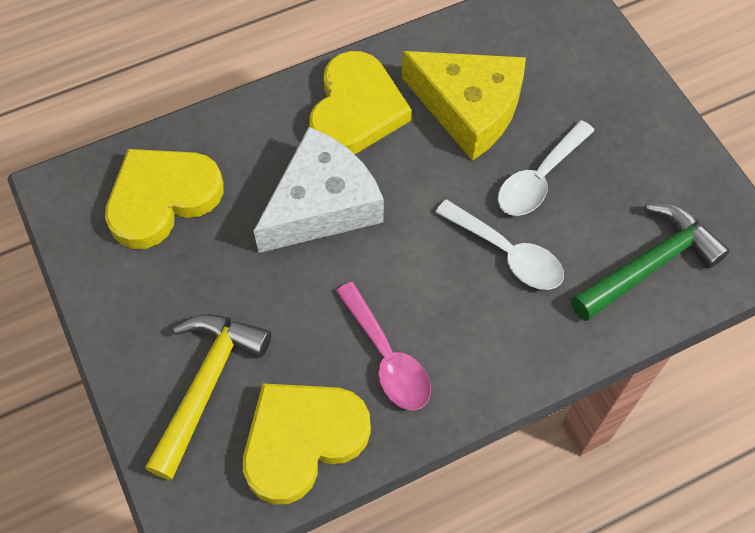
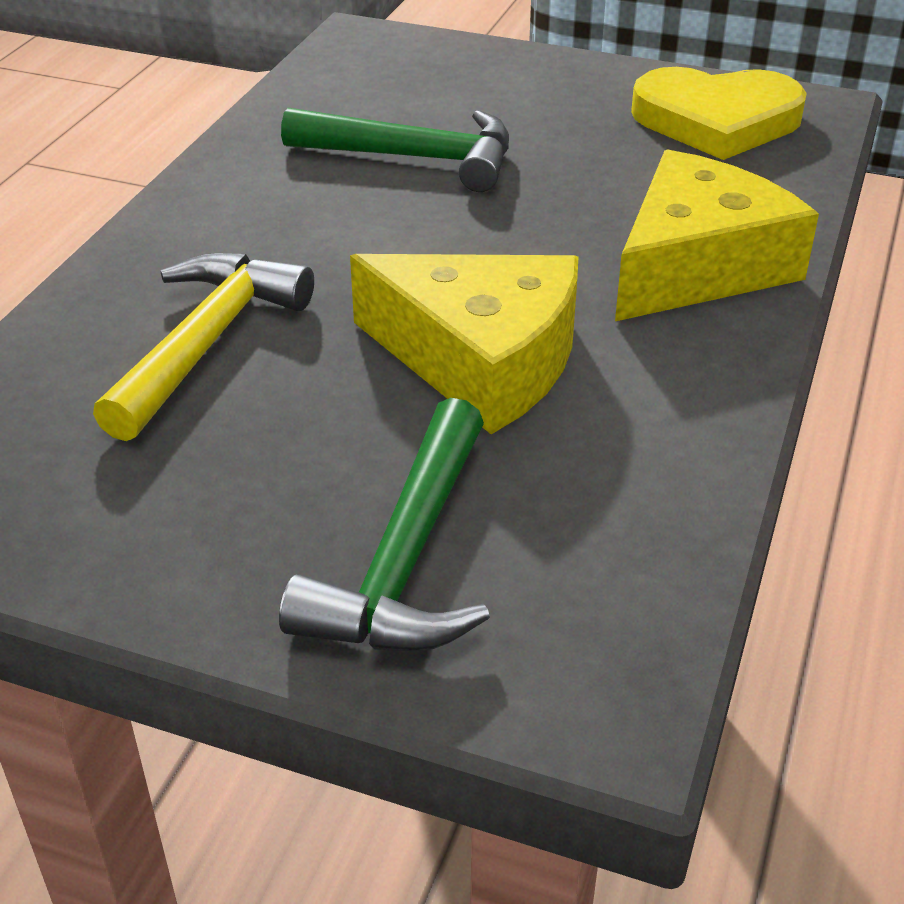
green hammer: 1 -> 2
pink spoon: 1 -> 0
white cheese: 1 -> 0
white spoon: 2 -> 0
yellow cheese: 1 -> 2
yellow heart: 3 -> 1

